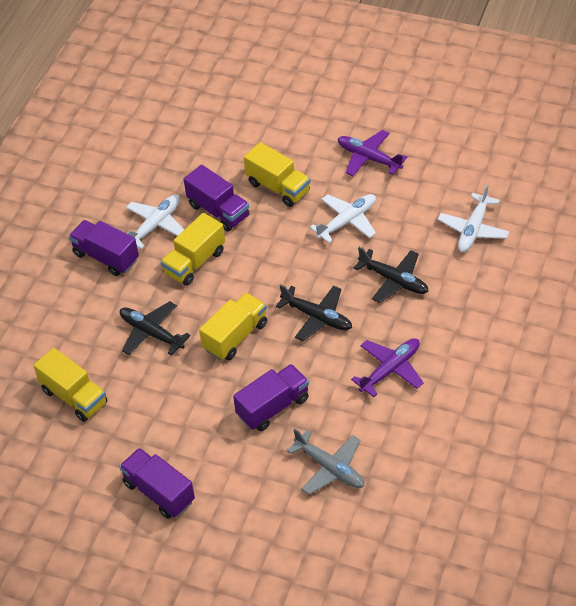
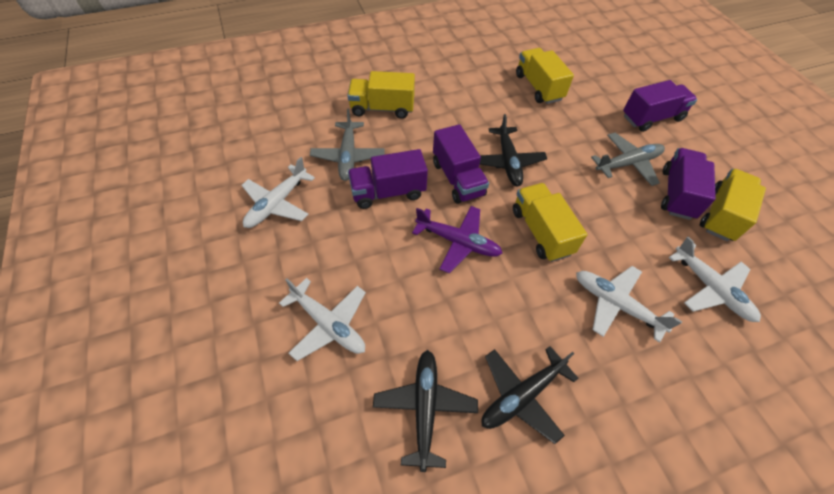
grey plane: 1 -> 2
purple plane: 2 -> 1
white plane: 3 -> 4

